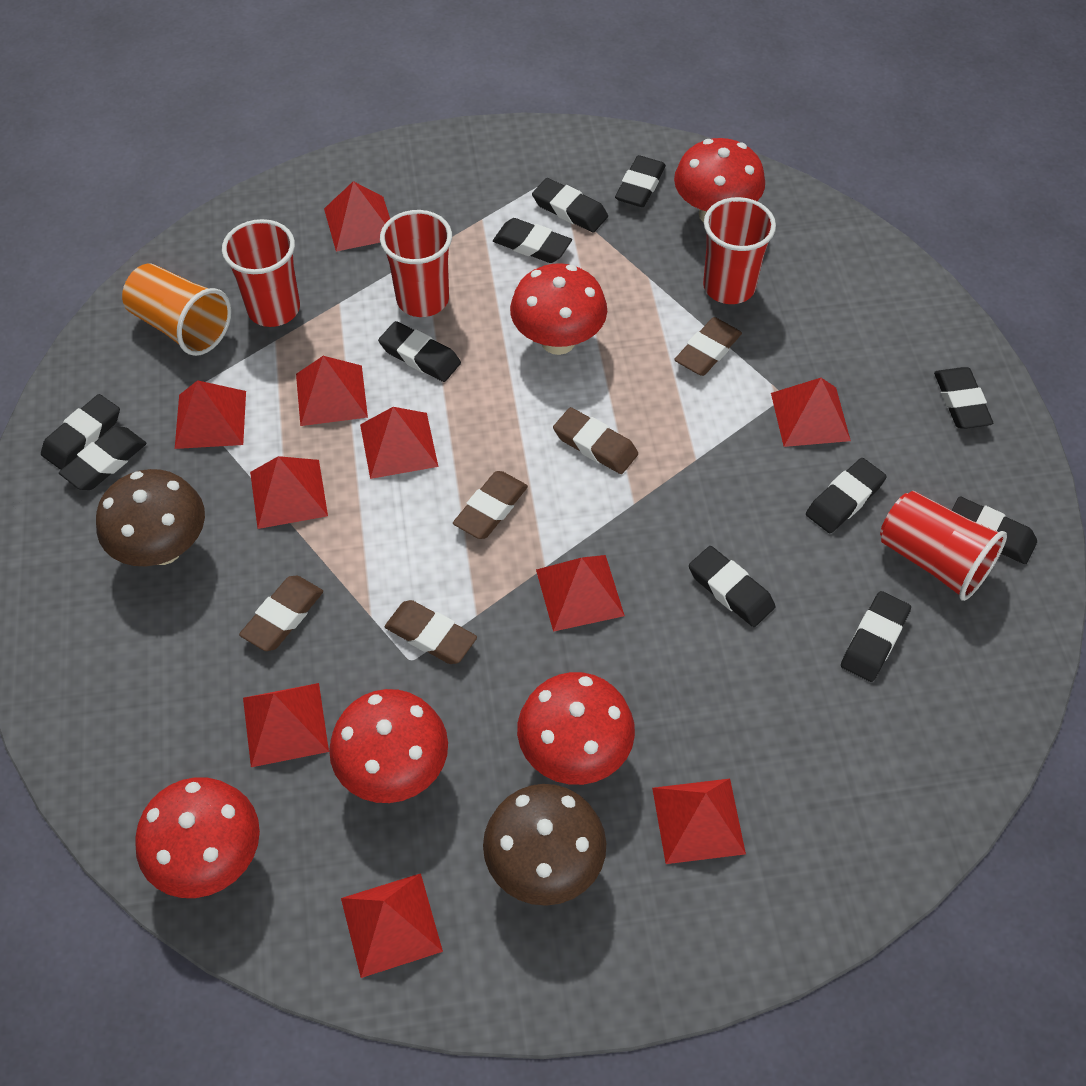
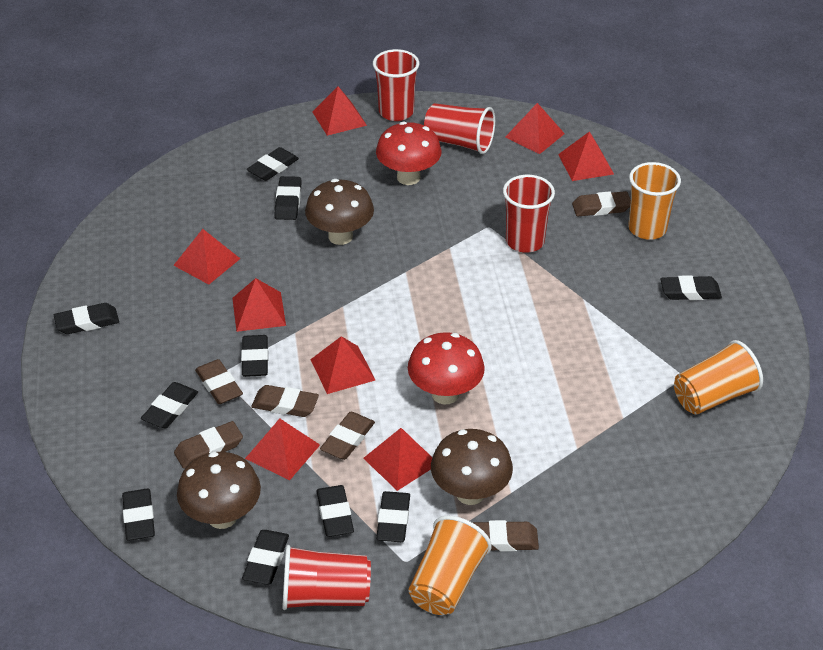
black eraser: 11 -> 10
brown eraser: 5 -> 6
brown mushroom: 2 -> 3
orange cup: 1 -> 3
red mushroom: 5 -> 2
red pyramid: 10 -> 8

